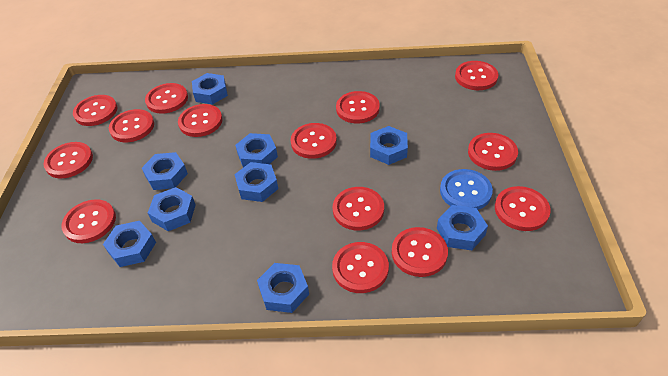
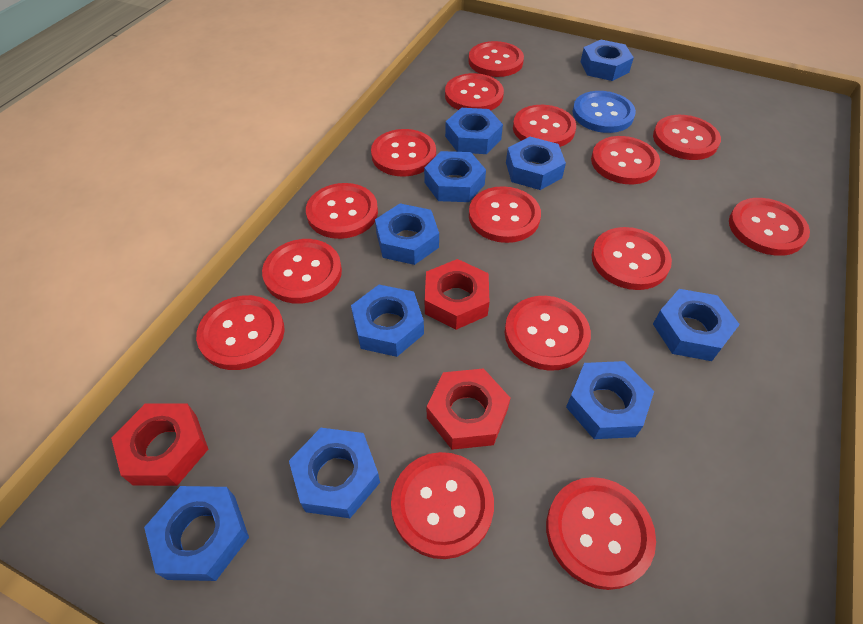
blue nut: 9 -> 10
red button: 14 -> 15
red nut: 0 -> 3

